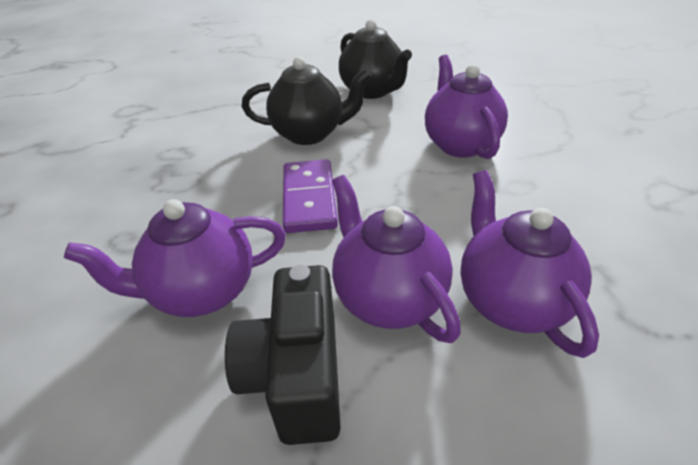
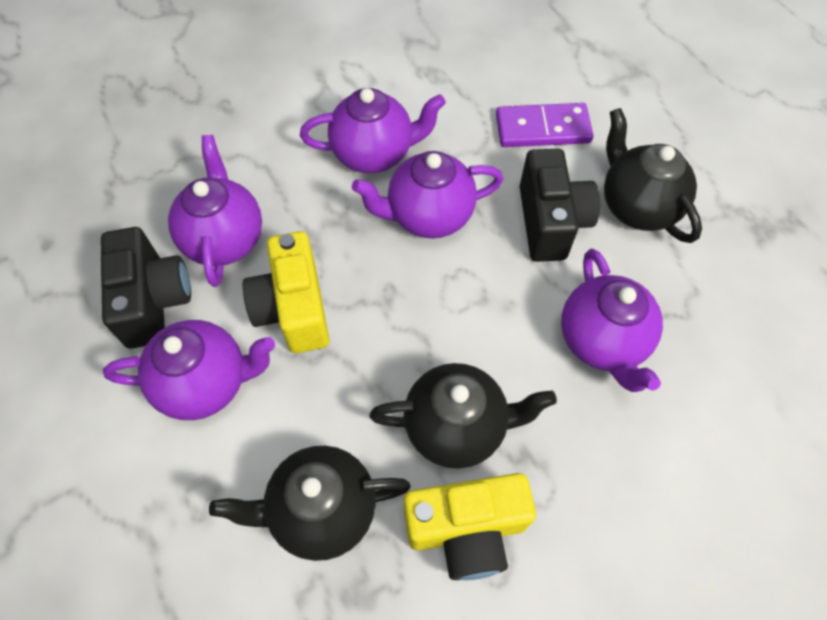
black camera: 1 -> 2
black teapot: 2 -> 3
purple teapot: 4 -> 5
yellow camera: 0 -> 2

